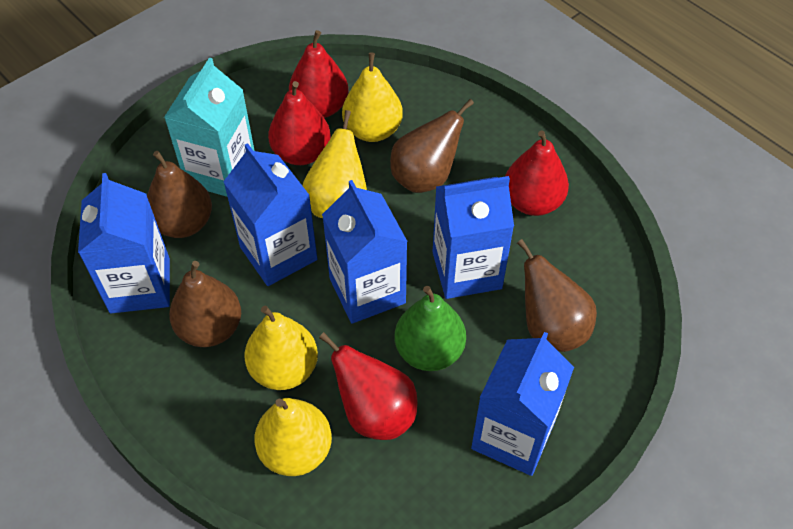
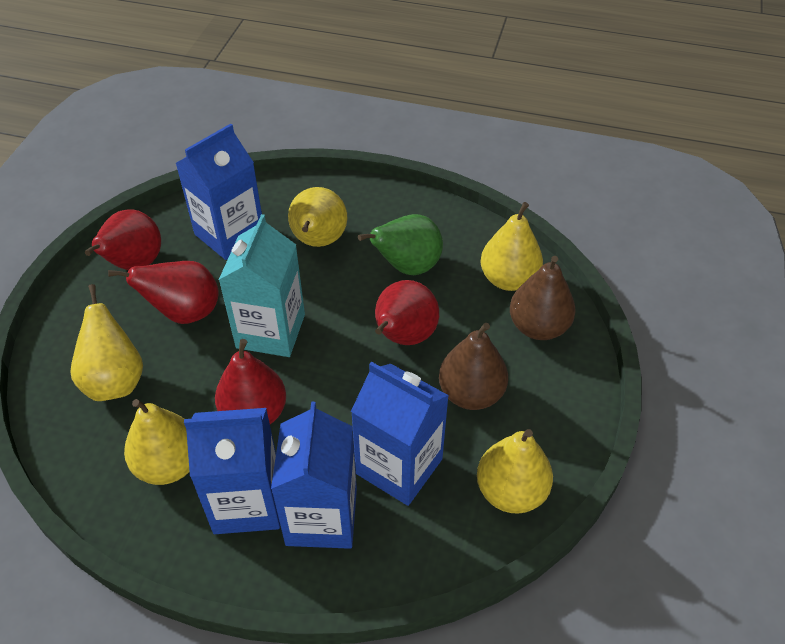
blue carton: 5 -> 4
brown pear: 4 -> 2
yellow pear: 4 -> 5

